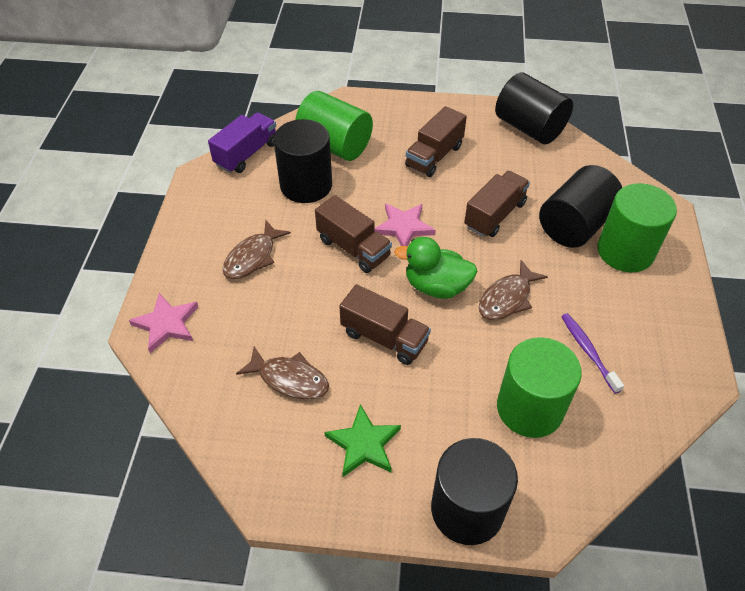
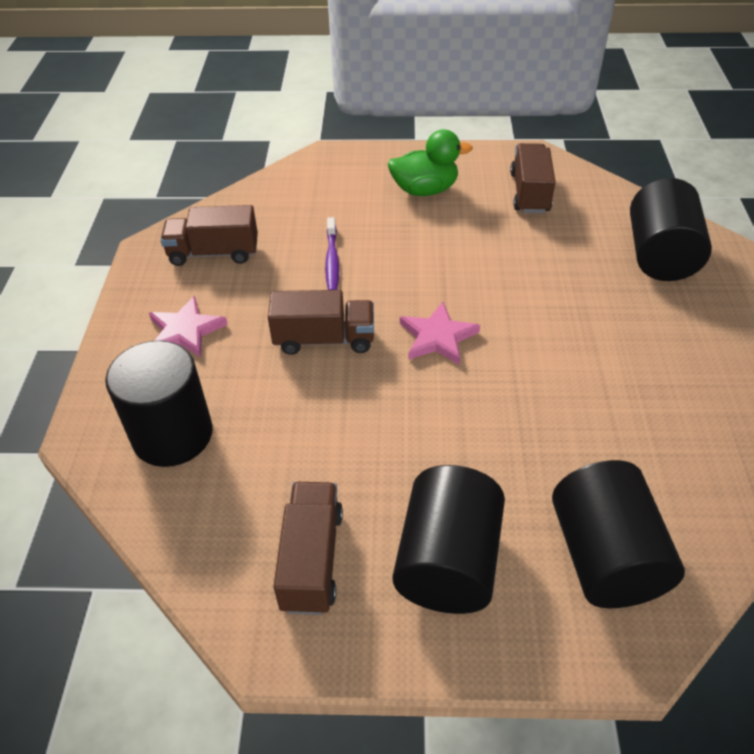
brown fish: 3 -> 0
green cylinder: 3 -> 0
green star: 1 -> 0
purple truck: 1 -> 0

